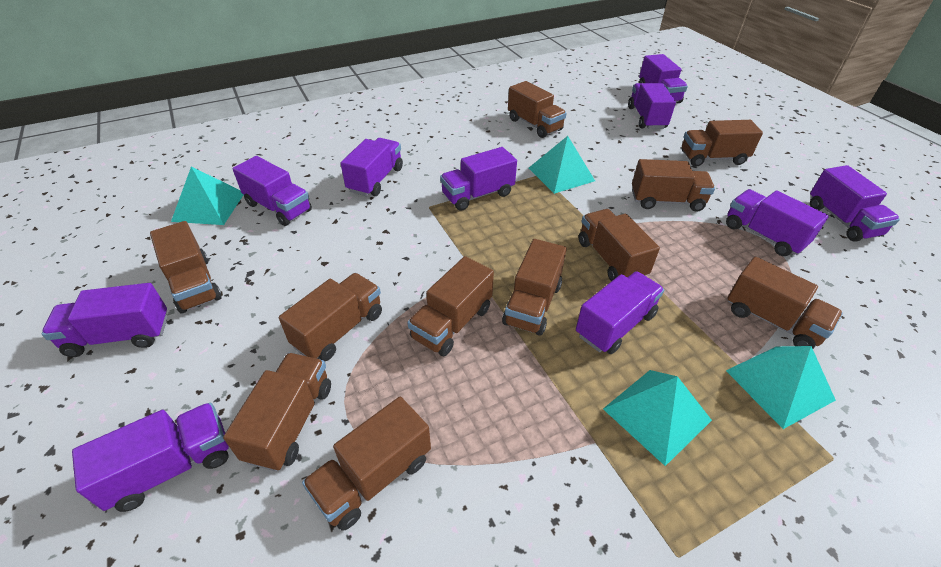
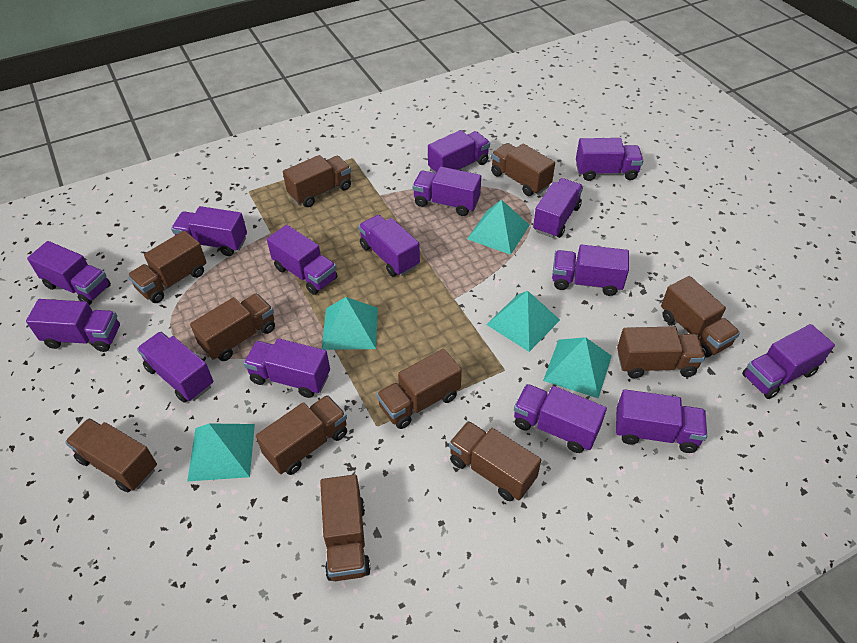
purple truck: 10 -> 15
turquoise pyramid: 4 -> 5

